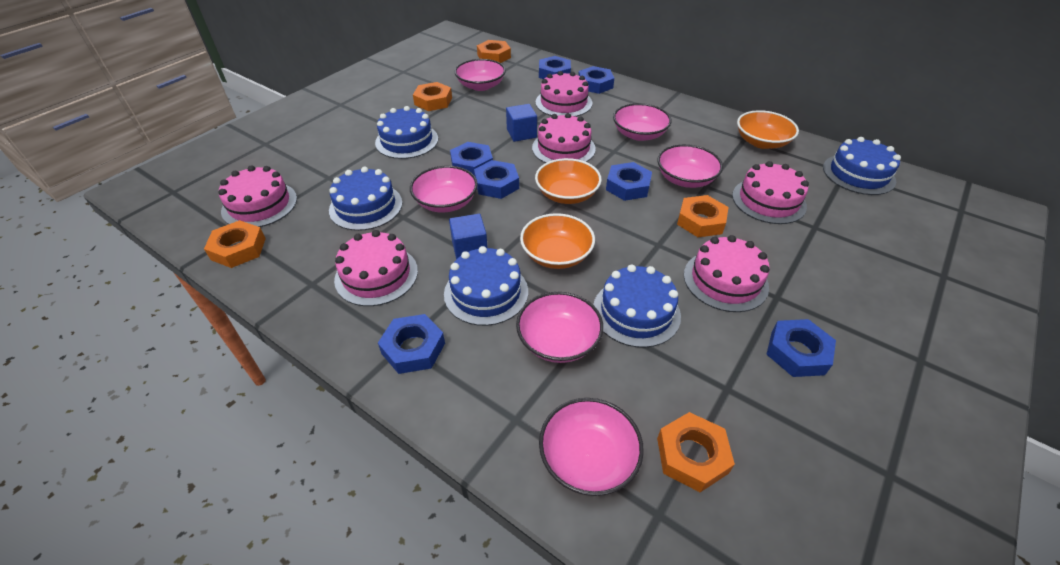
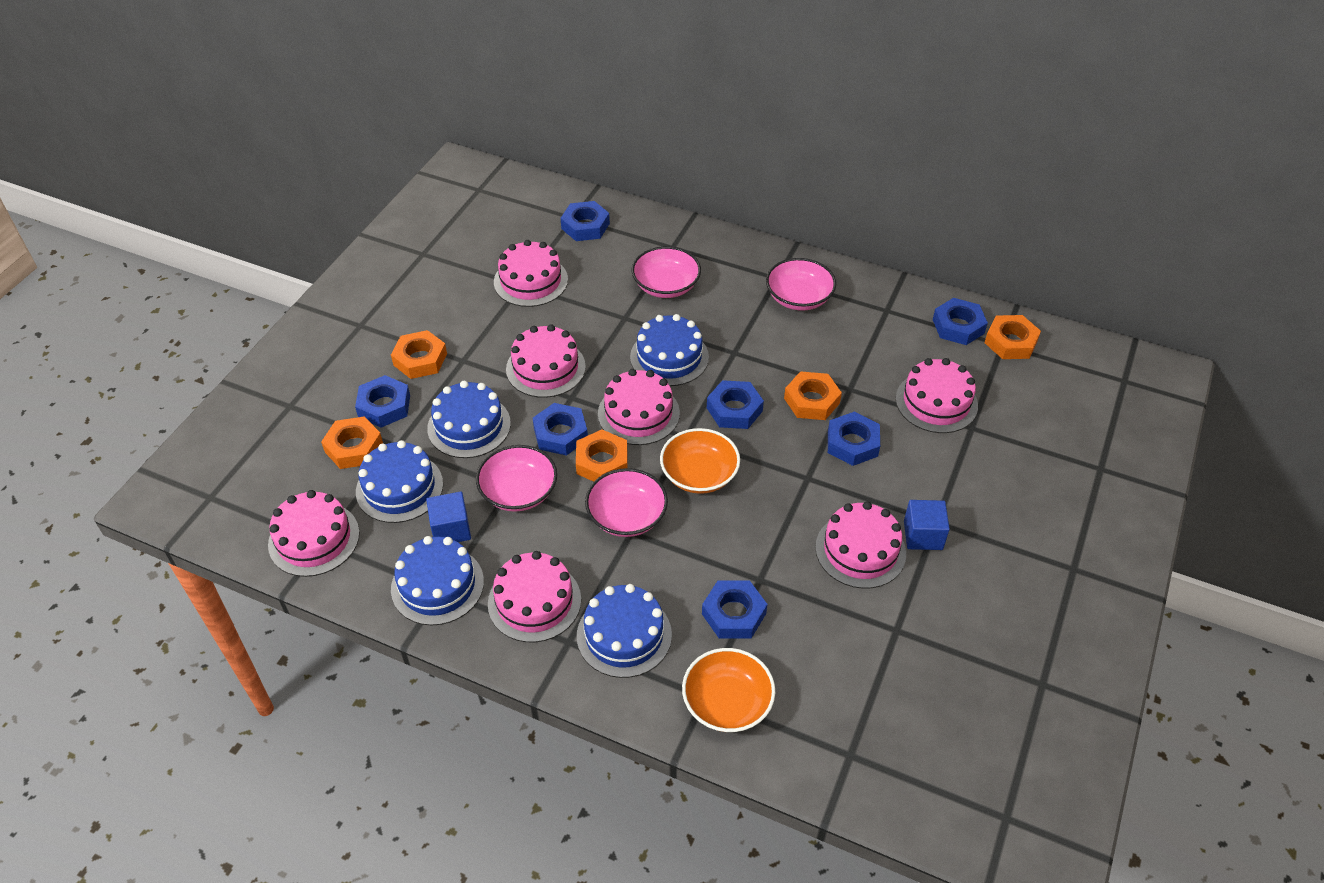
orange bowl: 3 -> 2
pink bowl: 6 -> 4
pink cake: 6 -> 7

